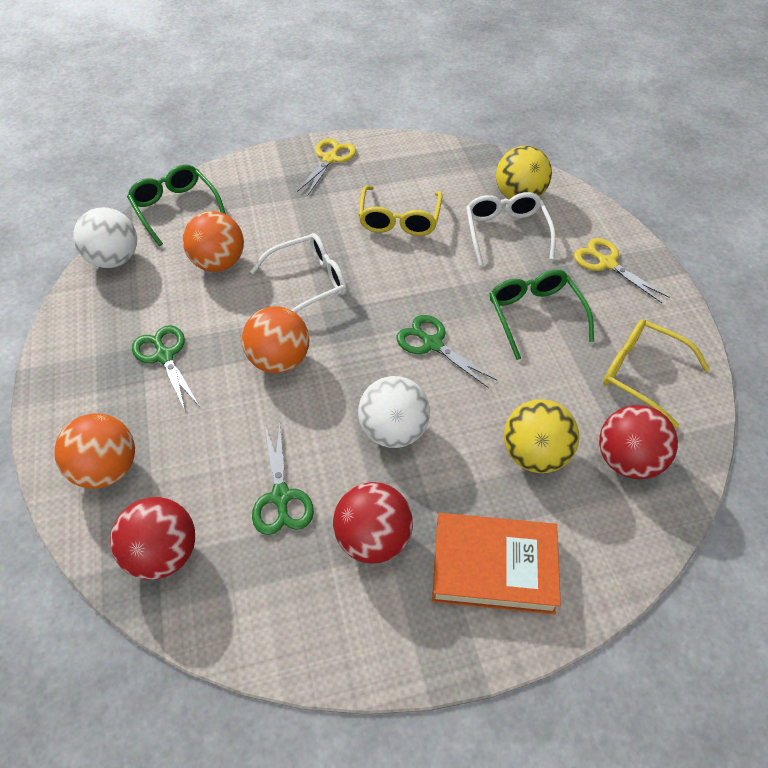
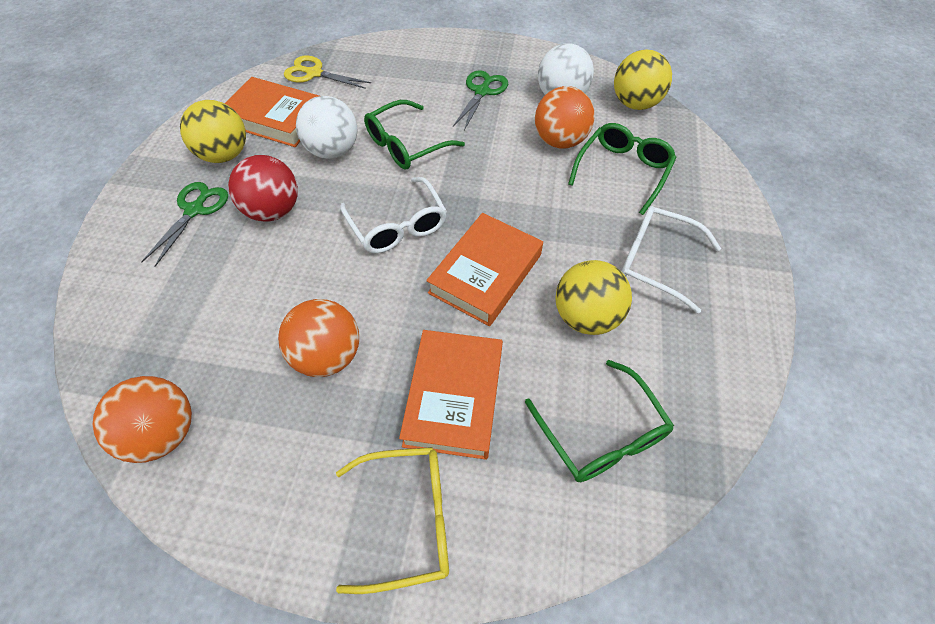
green glasses: 2 -> 3
green scissors: 3 -> 2
orange book: 1 -> 3
red ball: 3 -> 1
yellow ball: 2 -> 3
yellow glasses: 2 -> 1
yellow scissors: 2 -> 1

